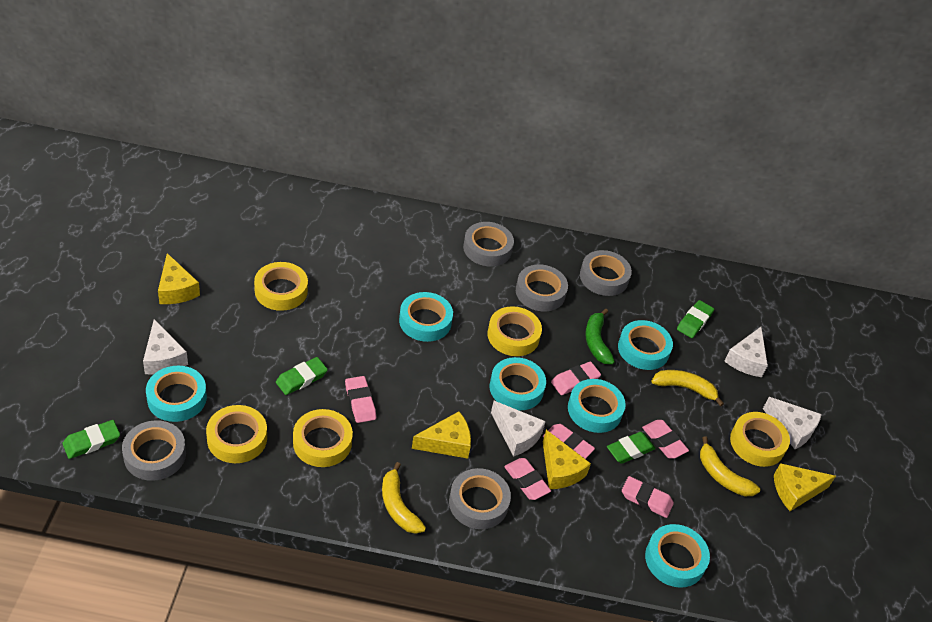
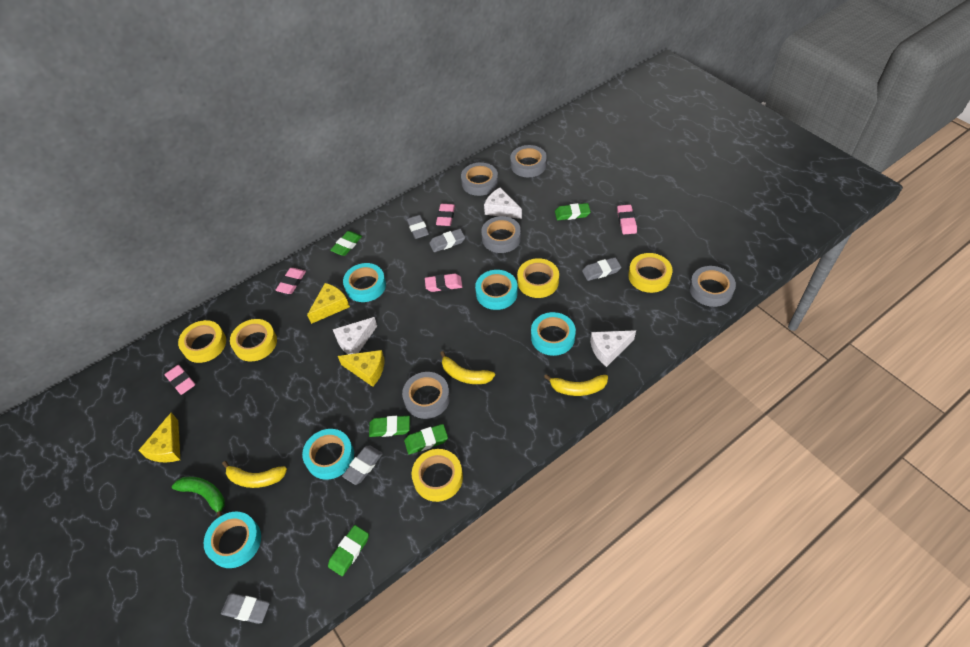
green eraser: 4 -> 5
grey eraser: 0 -> 5
pink eraser: 6 -> 5
turquoise tape: 6 -> 5
white cheese: 4 -> 3
yellow cheese: 4 -> 3

